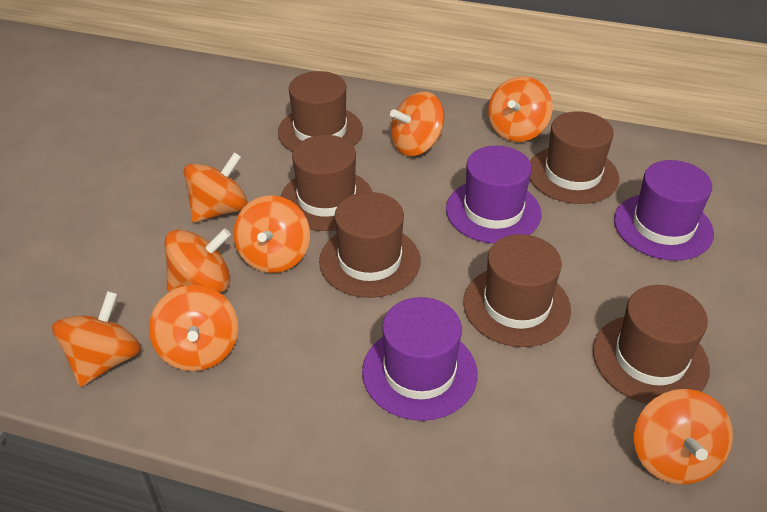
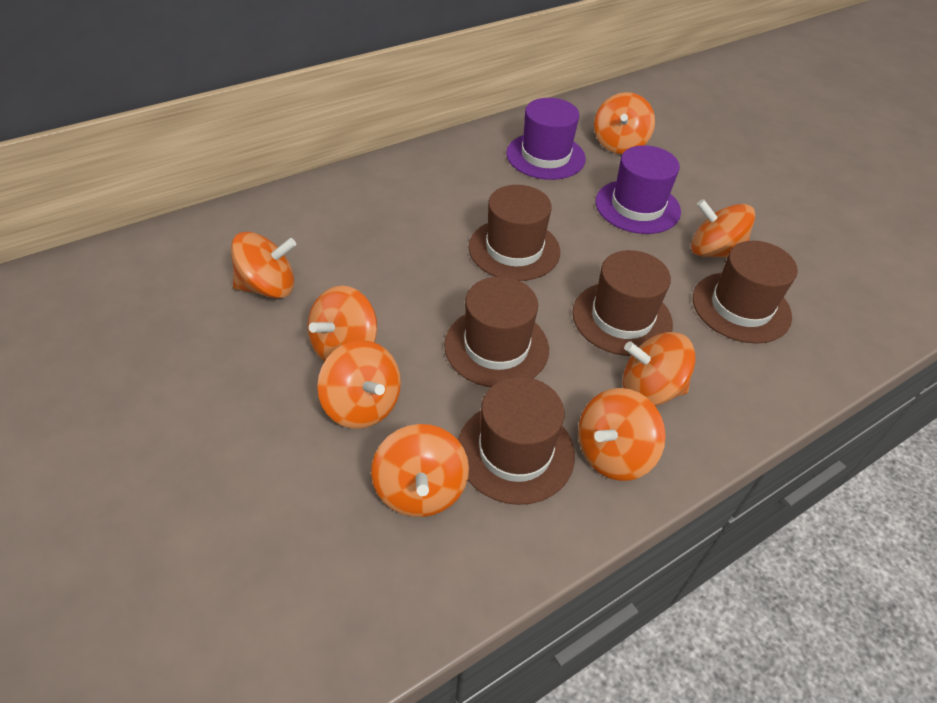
brown hat: 6 -> 5
purple hat: 3 -> 2

